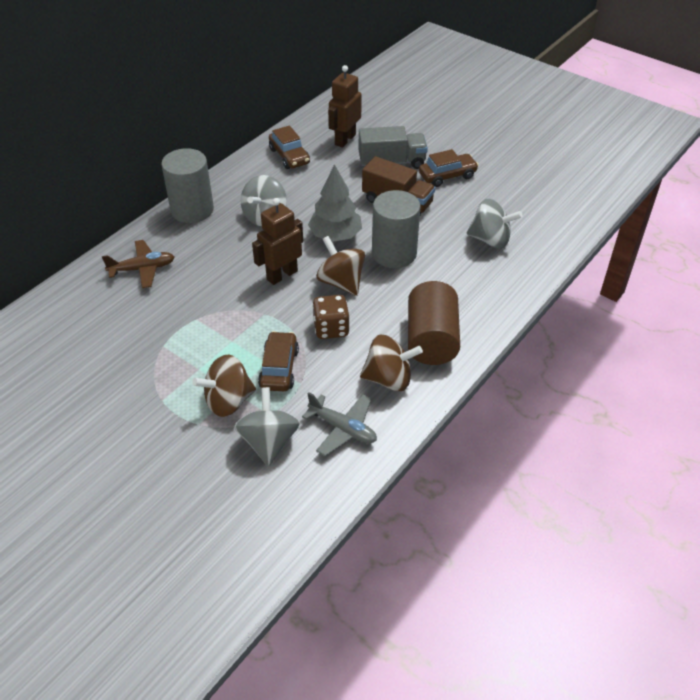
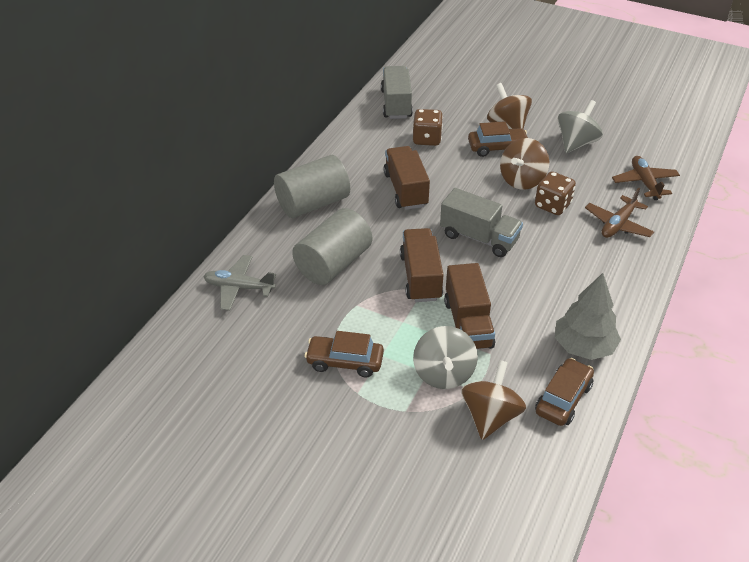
brown cylinder: 1 -> 0
brown dice: 1 -> 2
brown plane: 1 -> 2
brown robot: 2 -> 0
brown truck: 1 -> 3
grey spinning top: 3 -> 2
grey truck: 1 -> 2

